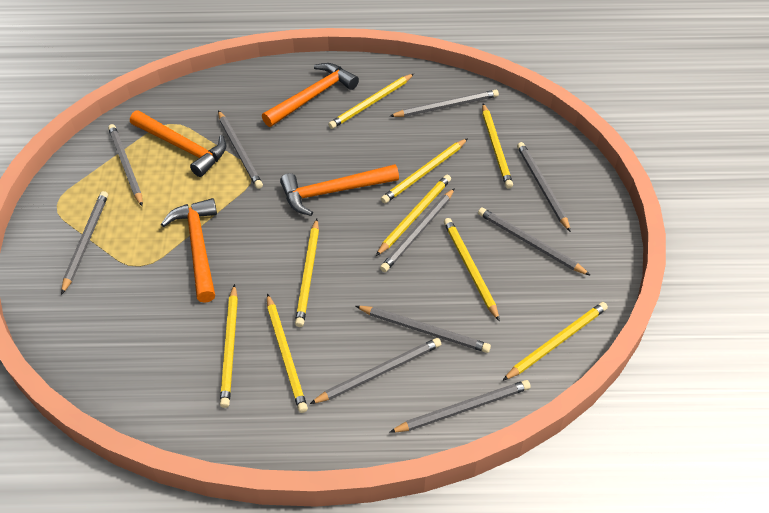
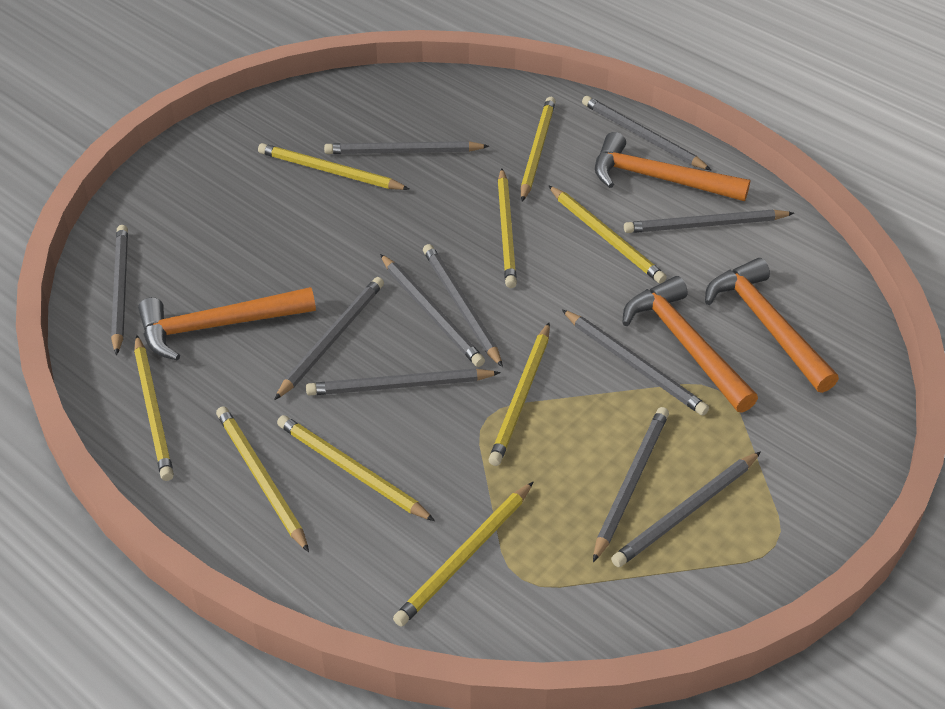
grey pencil: 10 -> 11

